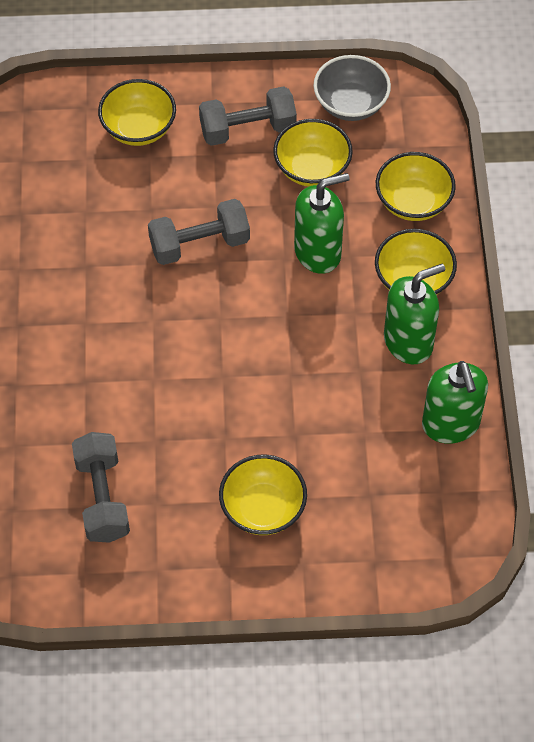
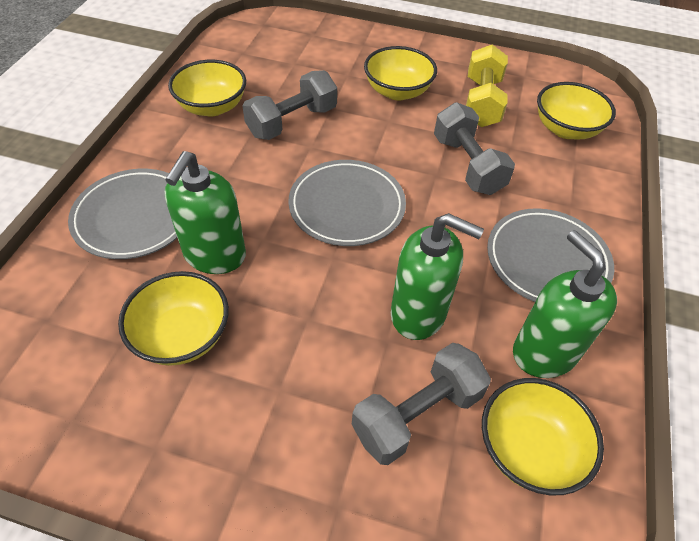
grey bowl: 1 -> 0
grey plate: 0 -> 3
yellow dumbbell: 0 -> 1

